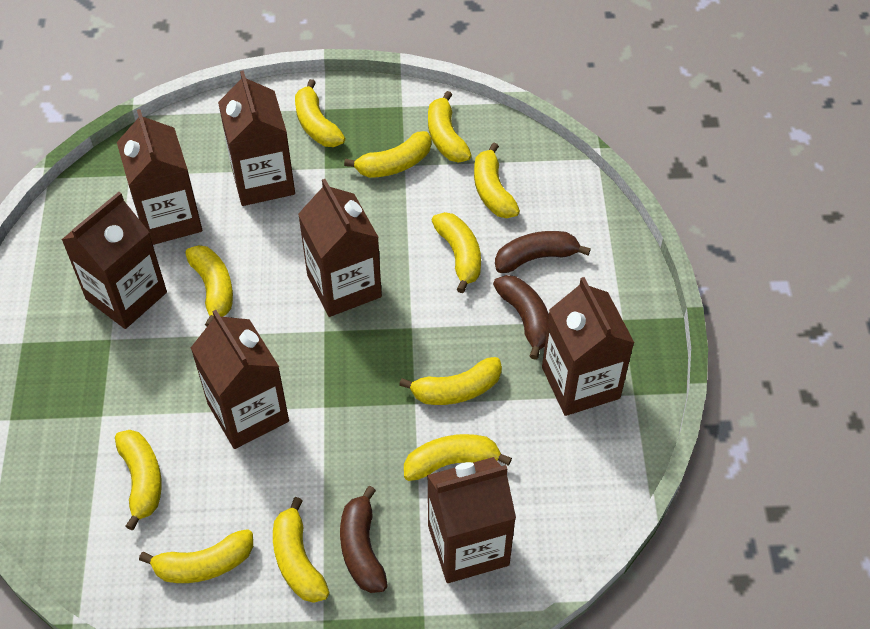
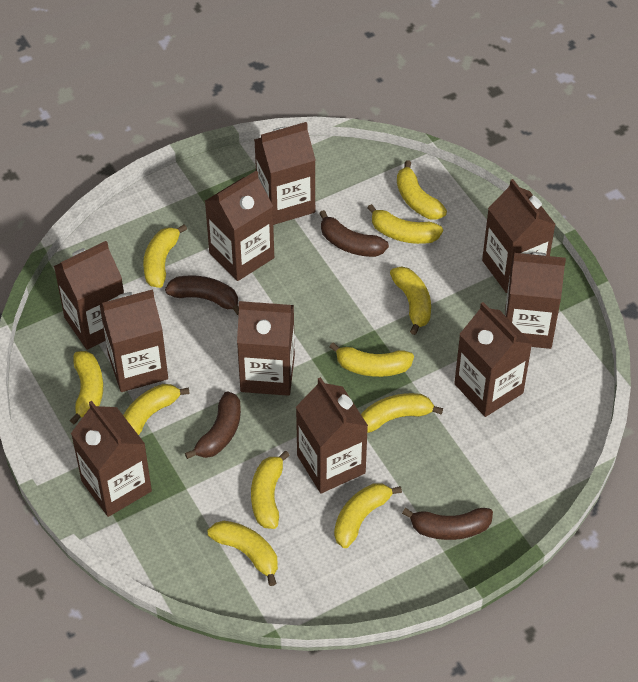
brown banana: 3 -> 4
brown carton: 7 -> 10

